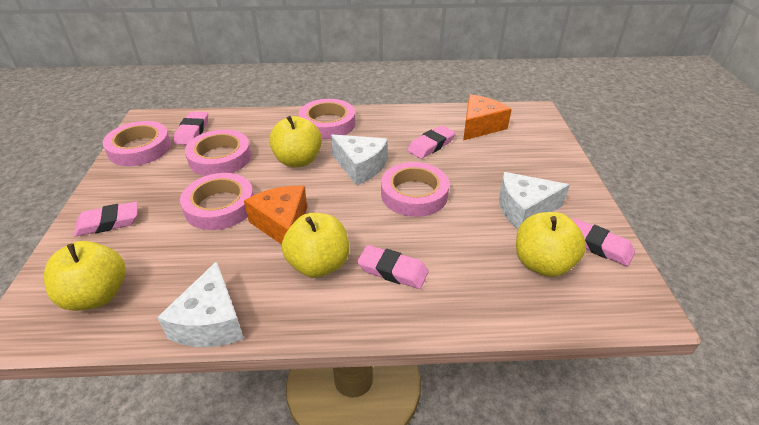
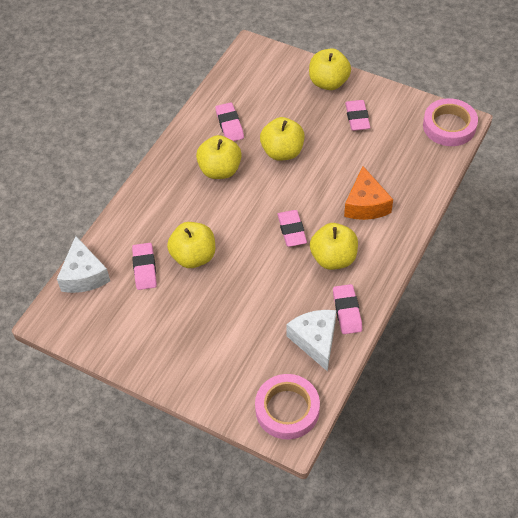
orange cheese: 2 -> 1
pink tape: 5 -> 2
white cheese: 3 -> 2
yellow apple: 4 -> 5

